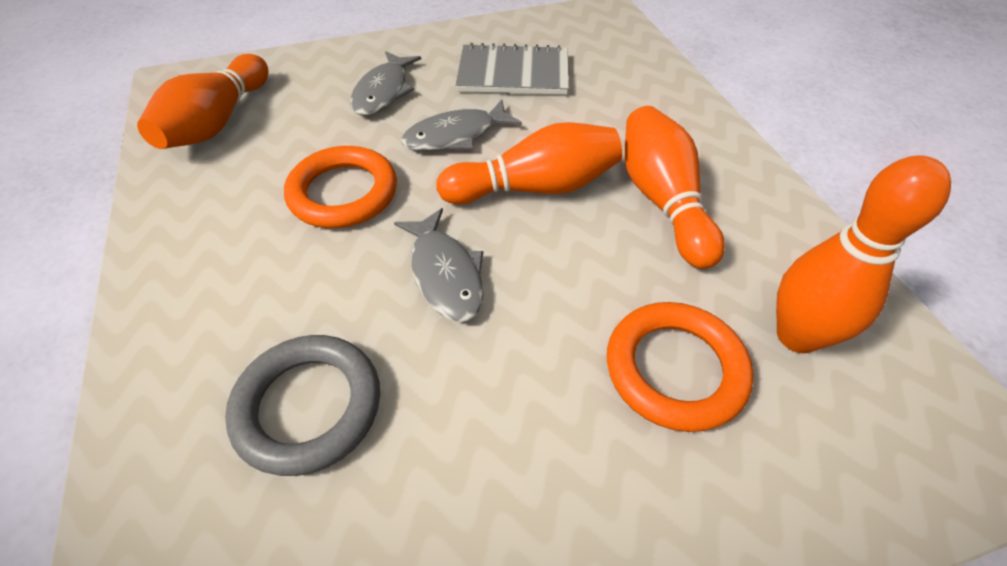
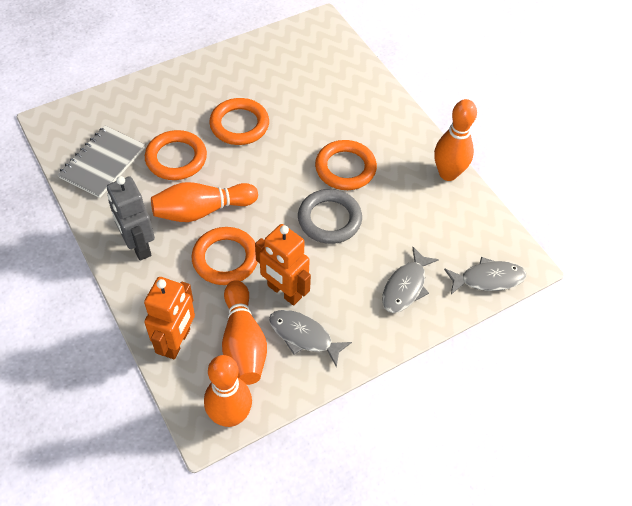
grey robot: 0 -> 1
orange ring: 2 -> 4
orange robot: 0 -> 2

